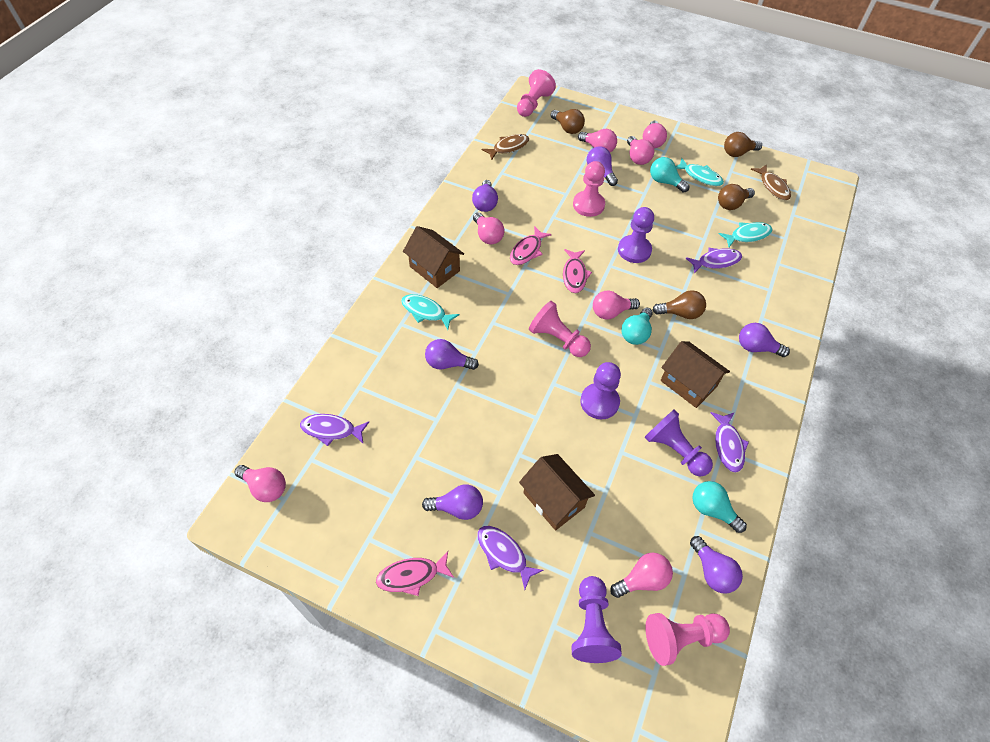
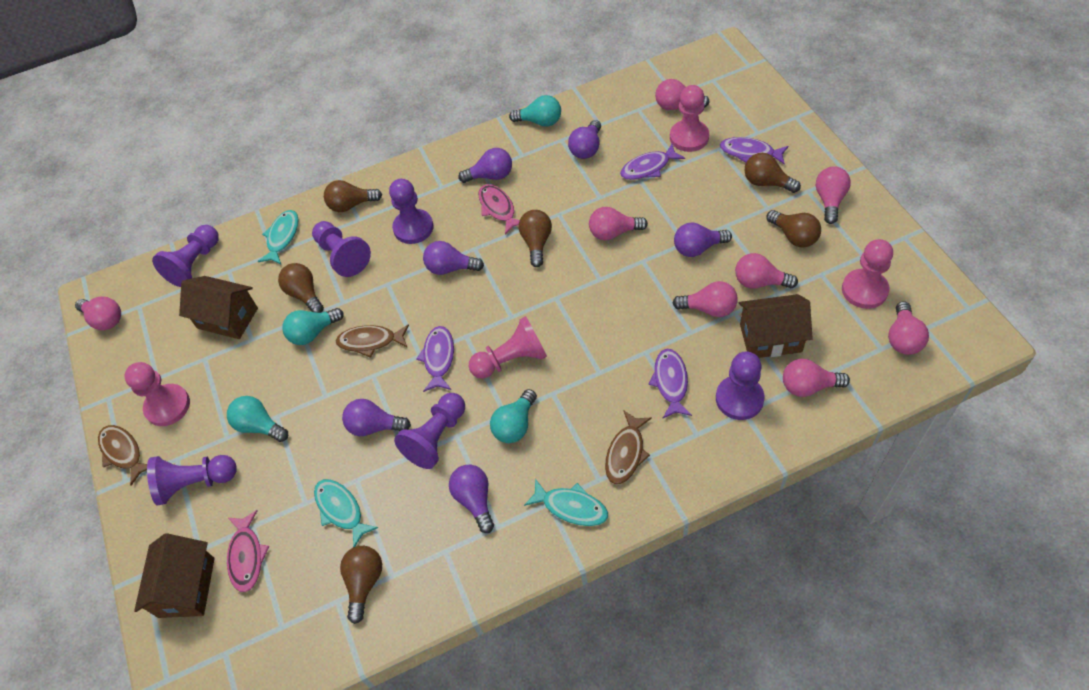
brown fish: 2 -> 3
brown light bulb: 4 -> 6
pink fish: 3 -> 2
pink light bulb: 7 -> 8
purple pawn: 4 -> 6
turquoise light bulb: 3 -> 4

